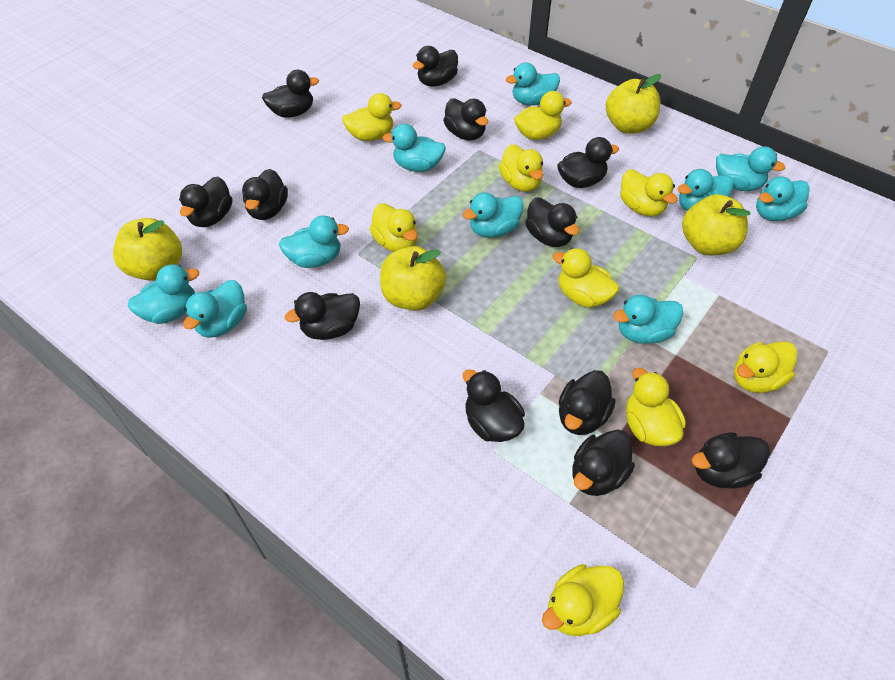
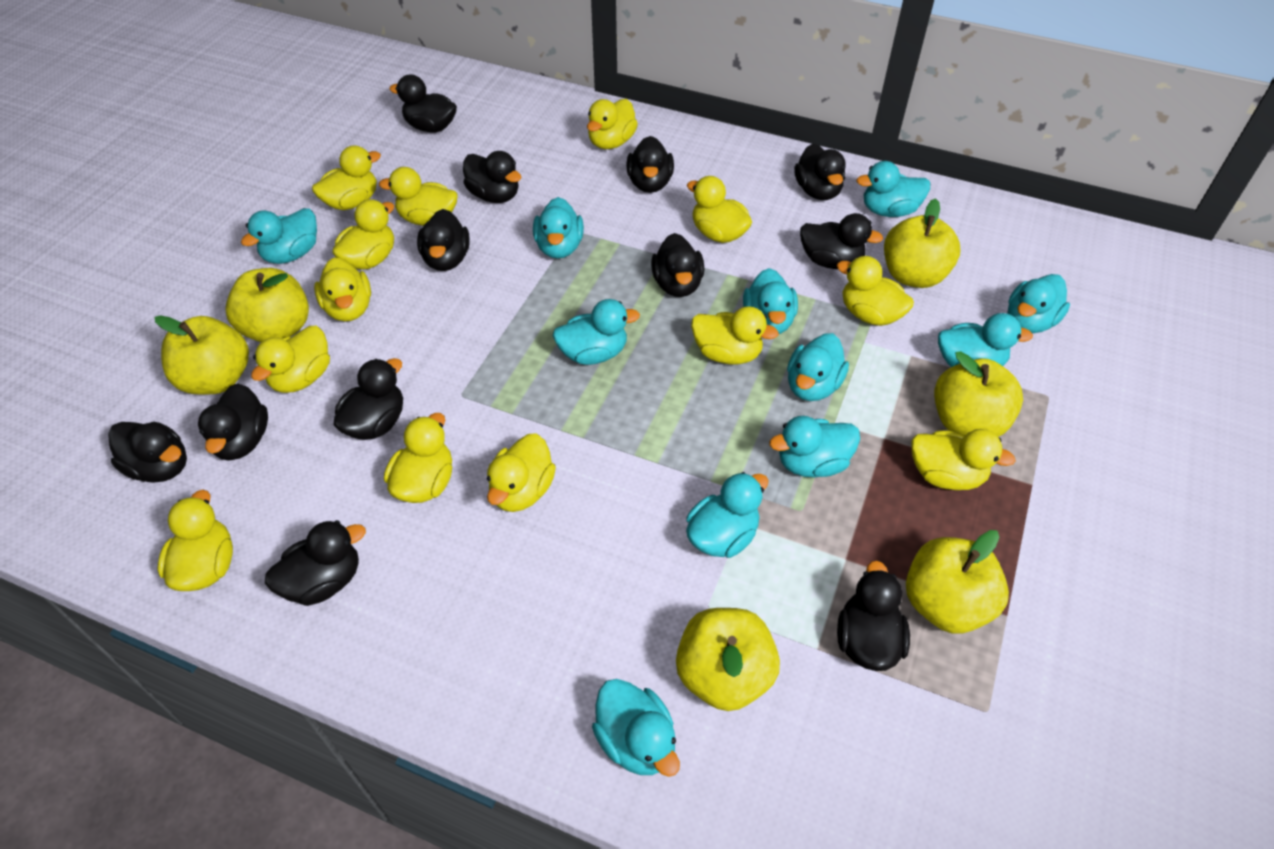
turquoise duck: 10 -> 11
yellow apple: 4 -> 6
yellow duck: 9 -> 13

